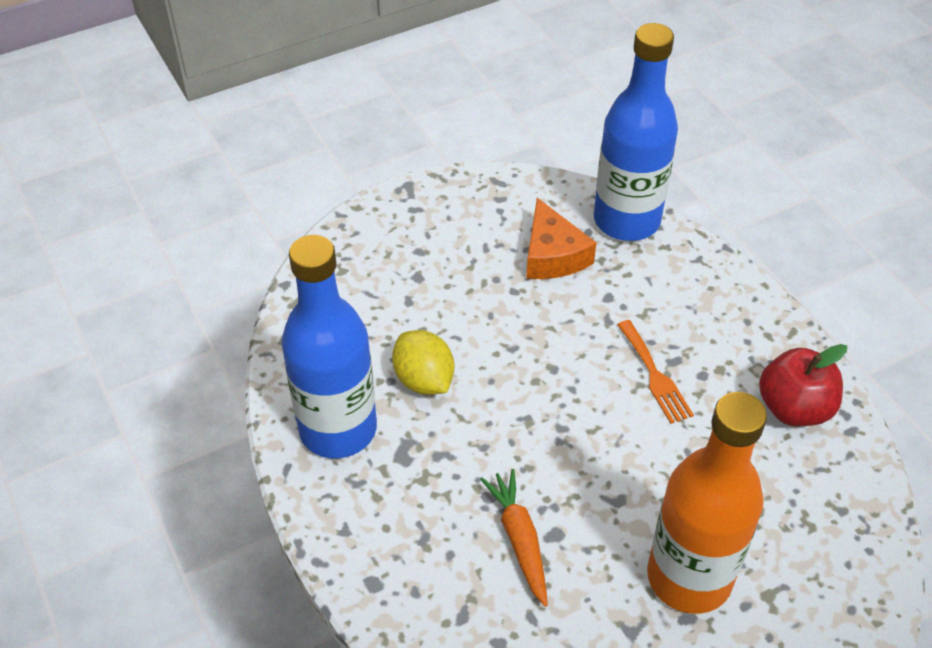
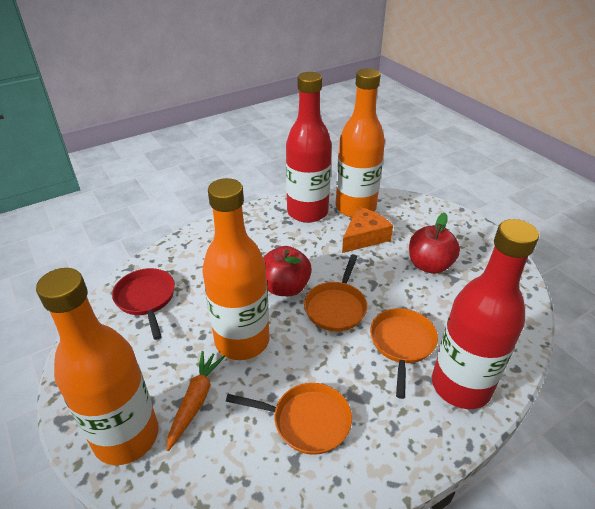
blue bottle: 2 -> 0
orange bottle: 1 -> 3
orange fork: 1 -> 0
orange pan: 0 -> 3
red apple: 1 -> 2
red bottle: 0 -> 2
red pan: 0 -> 1
yellow lemon: 1 -> 0

